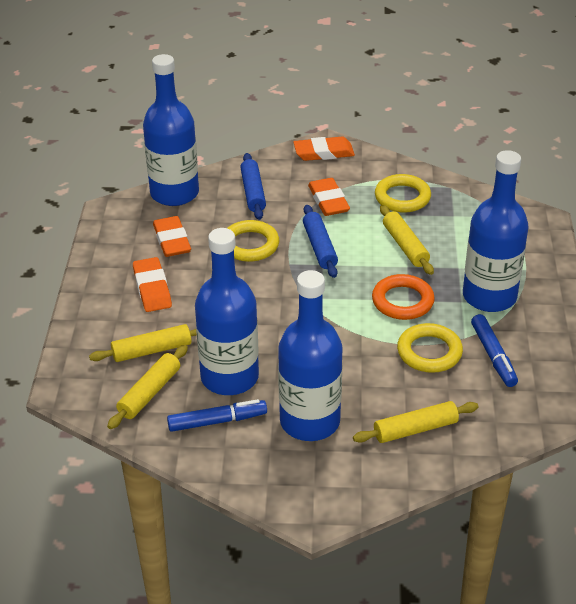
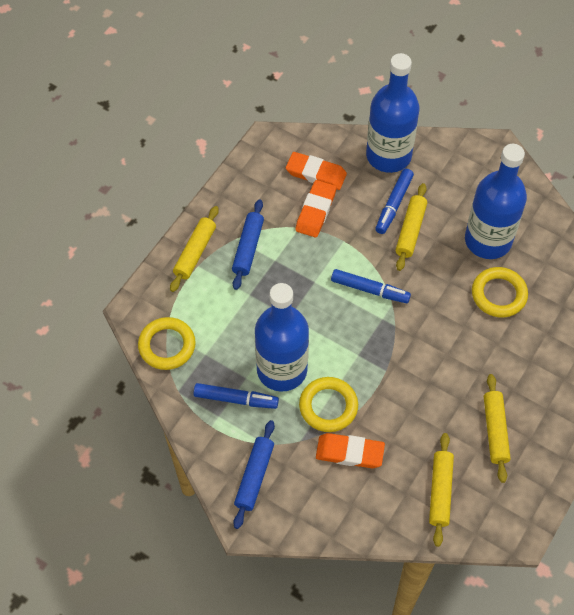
blue bottle: 4 -> 3
blue marker: 2 -> 3
orange eraser: 4 -> 3
orange ring: 1 -> 0

